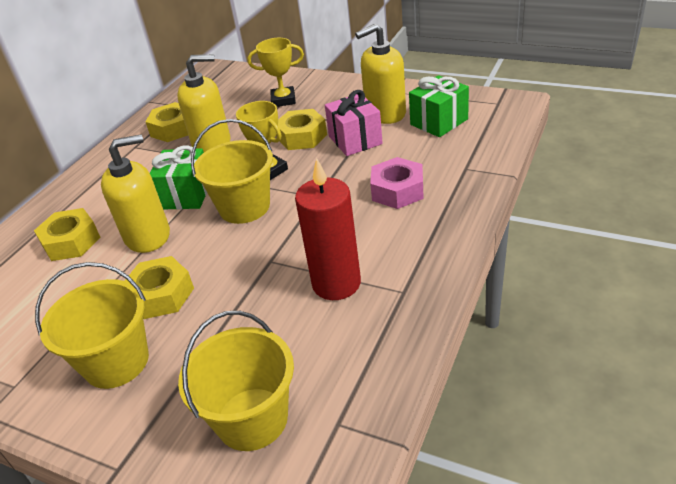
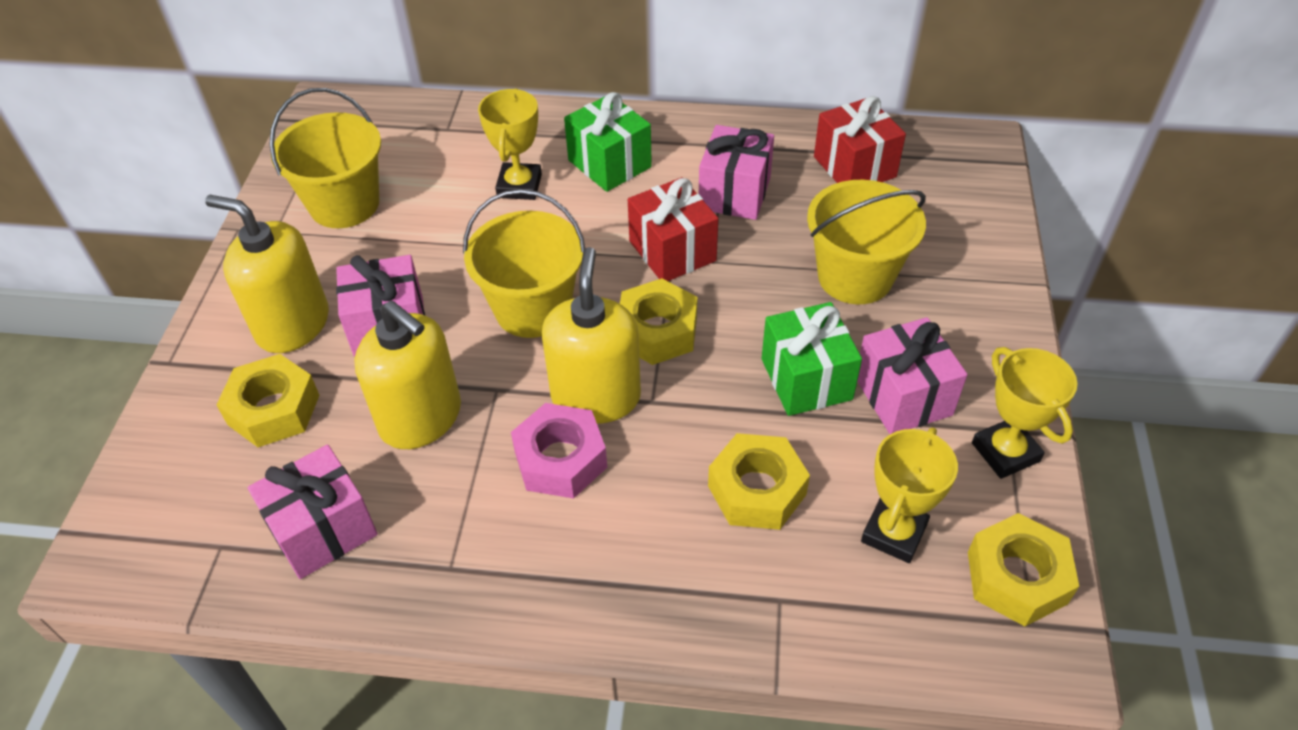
pink gift: 1 -> 4
red candle: 1 -> 0
red gift: 0 -> 2
yellow trophy: 2 -> 3

